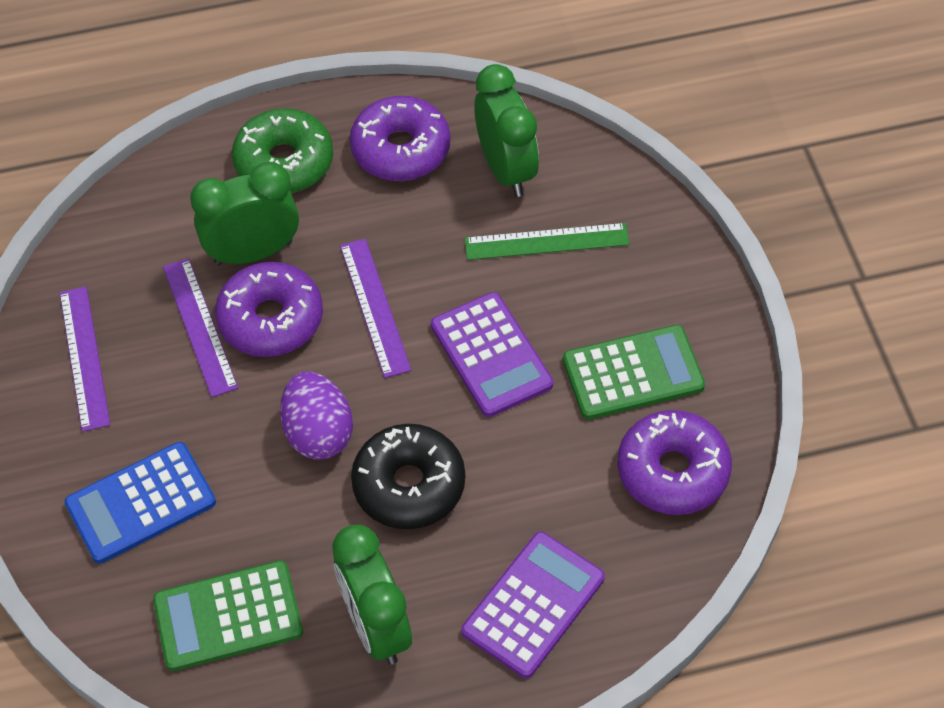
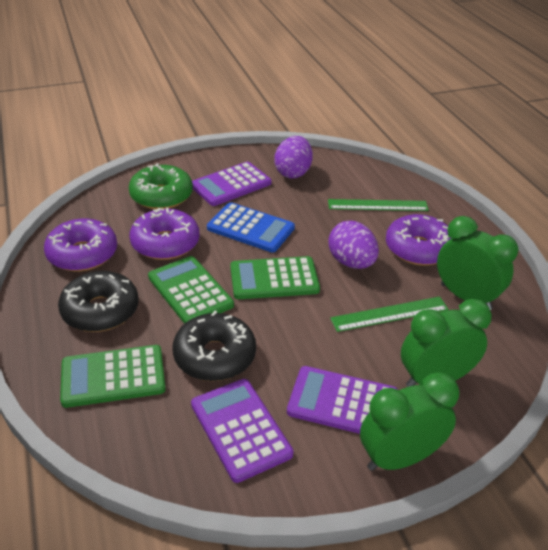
black donut: 1 -> 2
green calculator: 2 -> 3
green ruler: 1 -> 2
purple calculator: 2 -> 3
purple egg: 1 -> 2
purple ruler: 3 -> 0

